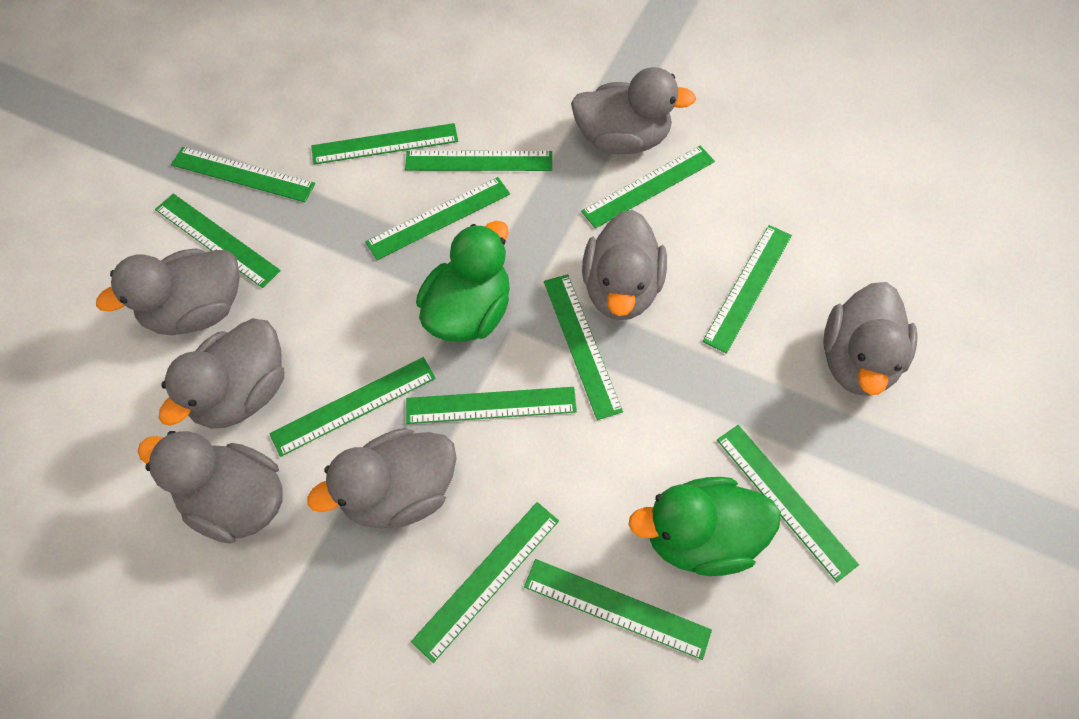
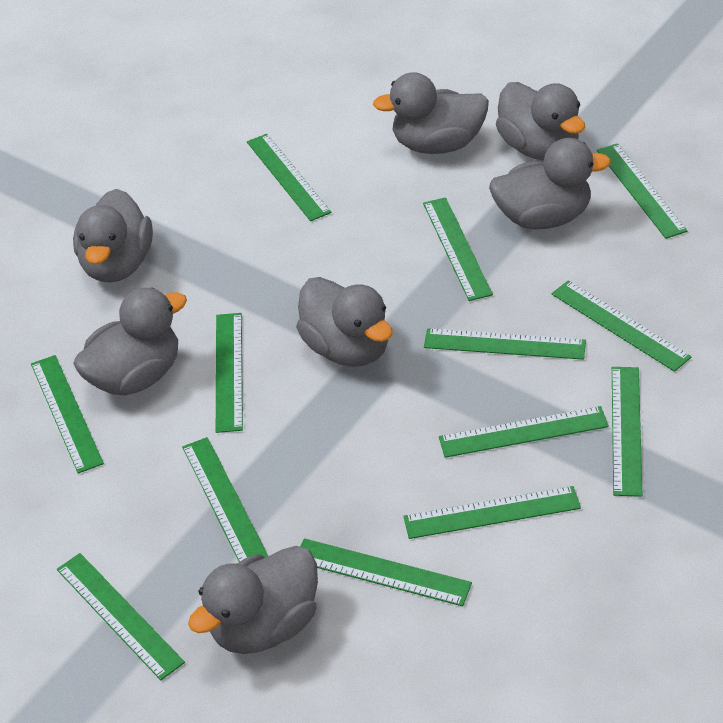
green duck: 2 -> 0

